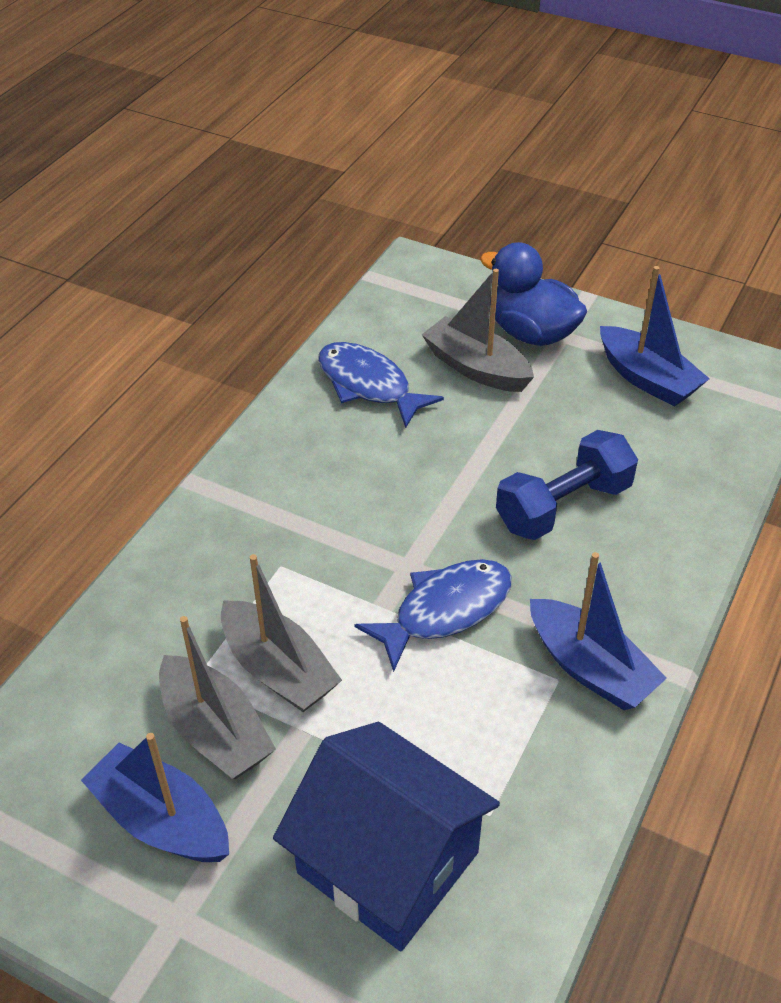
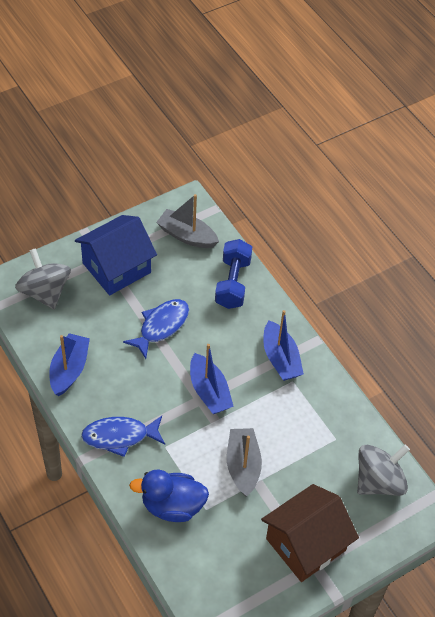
brown house: 0 -> 1
grey boat: 3 -> 2
grey spinning top: 0 -> 2

